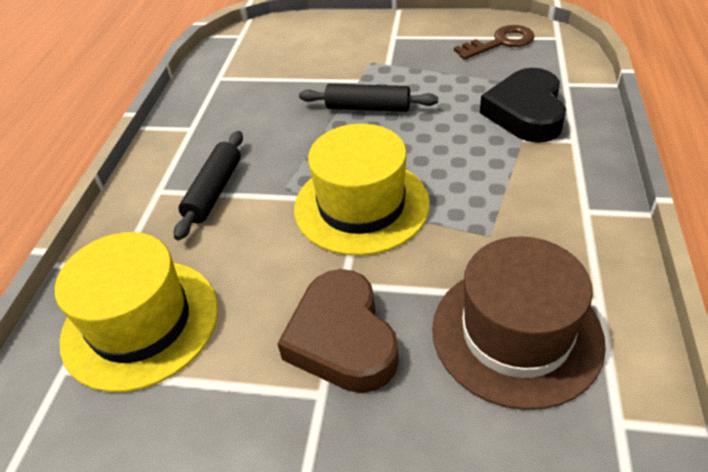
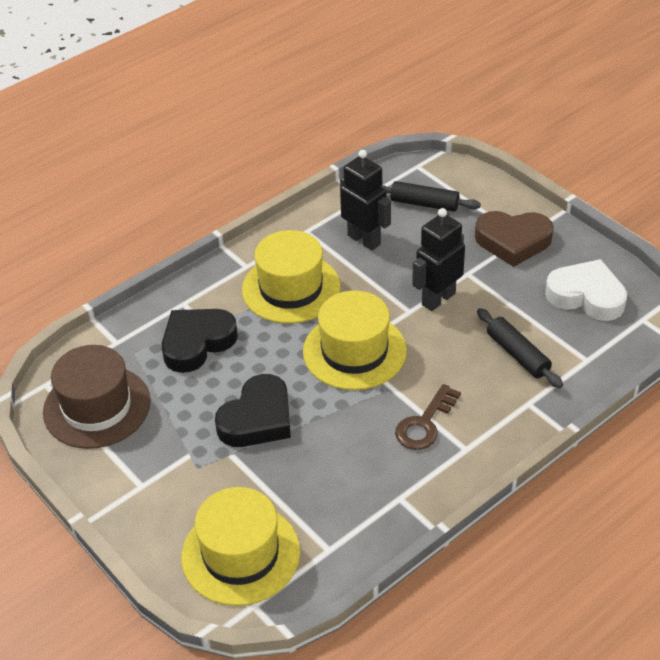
black heart: 1 -> 2
black robot: 0 -> 2
white heart: 0 -> 1
yellow hat: 2 -> 3

